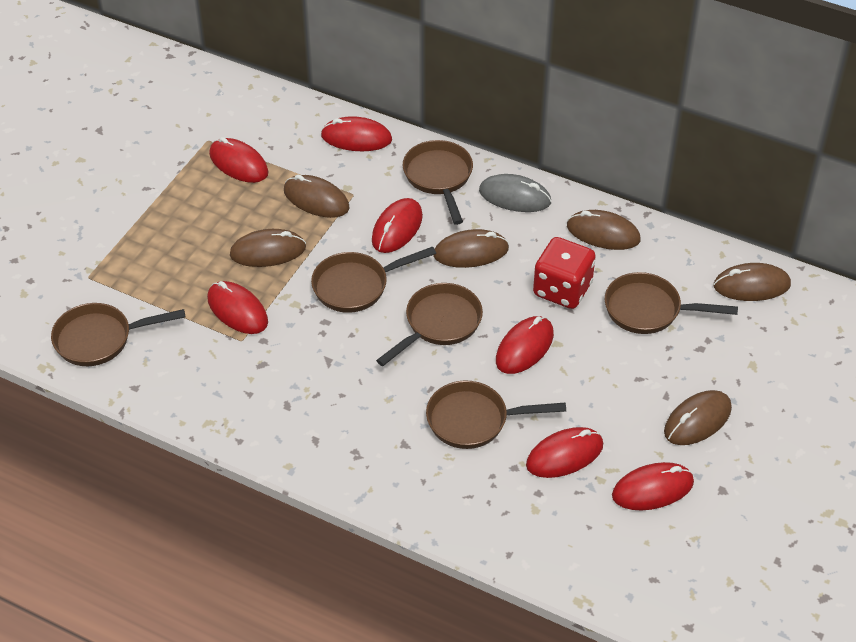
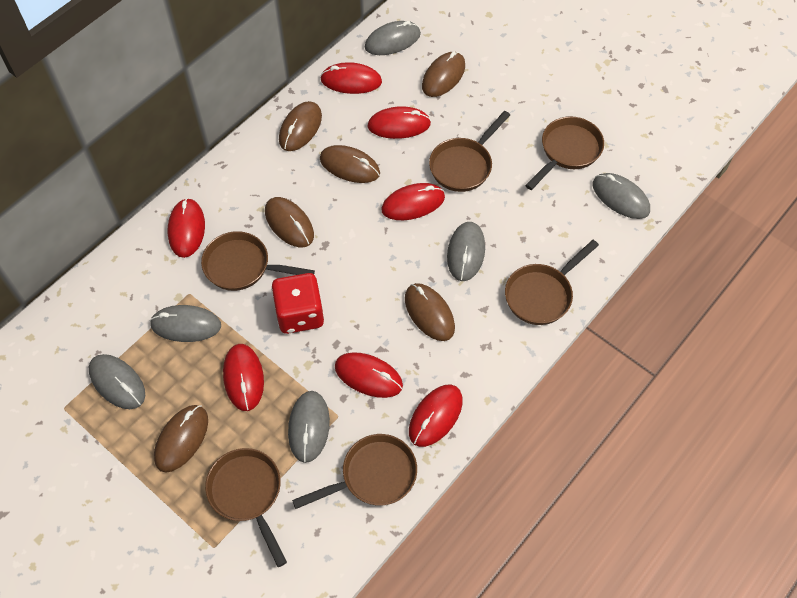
grey mouse: 1 -> 6

